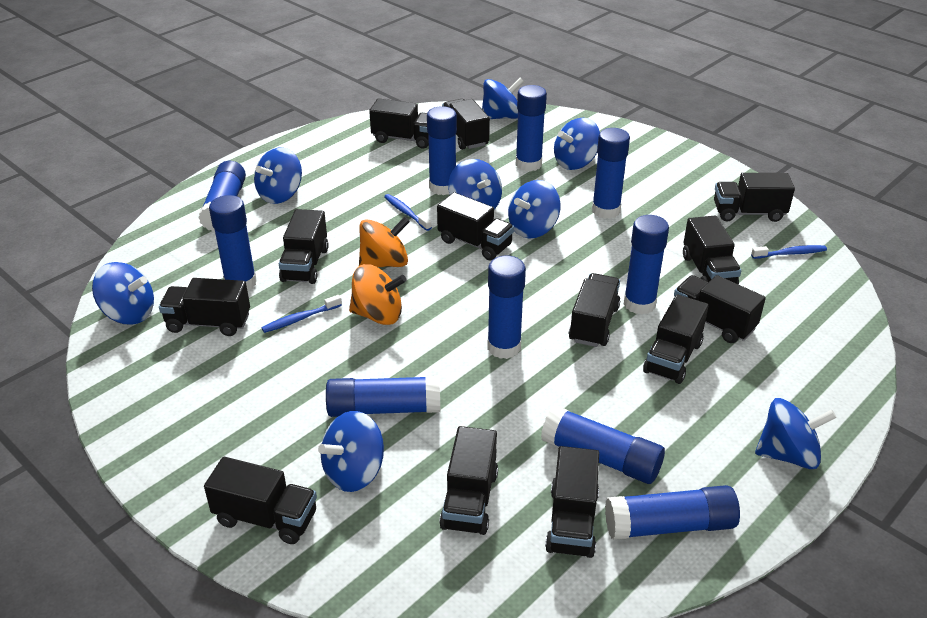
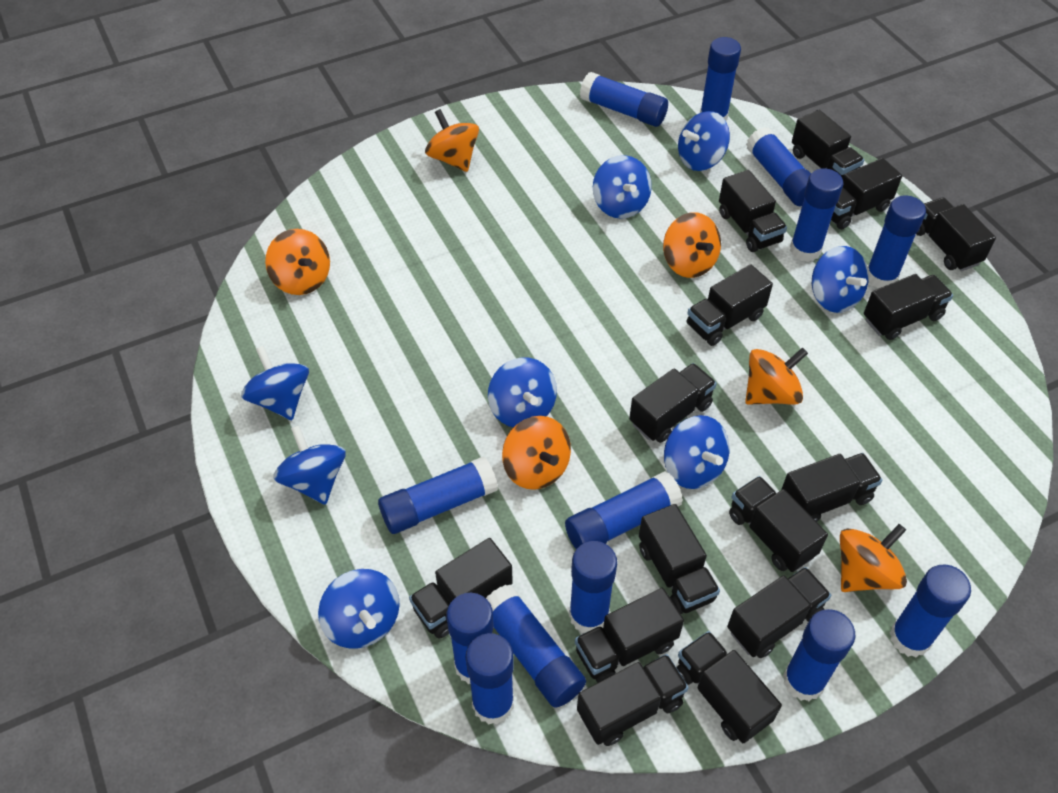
black truck: 13 -> 15
blue glue stick: 10 -> 13
blue toothbrush: 3 -> 0
orange spinning top: 2 -> 6

